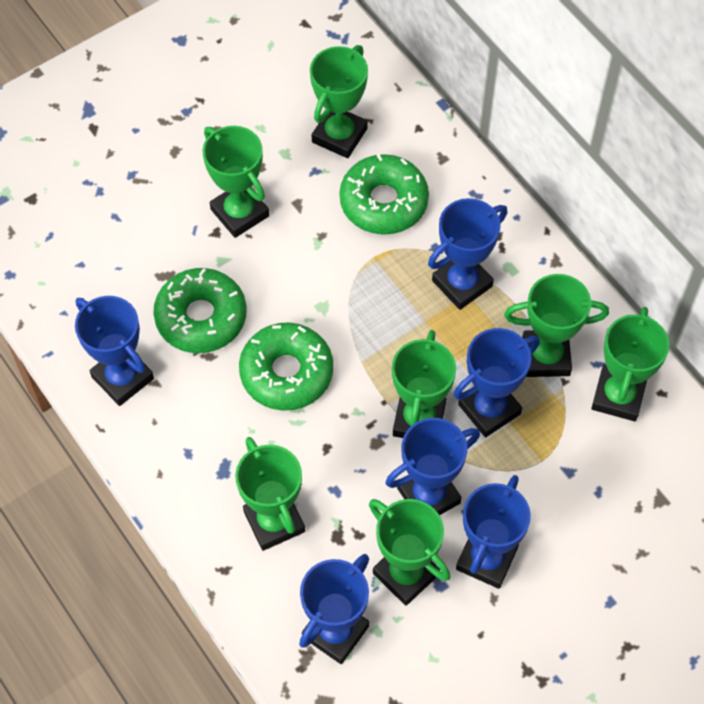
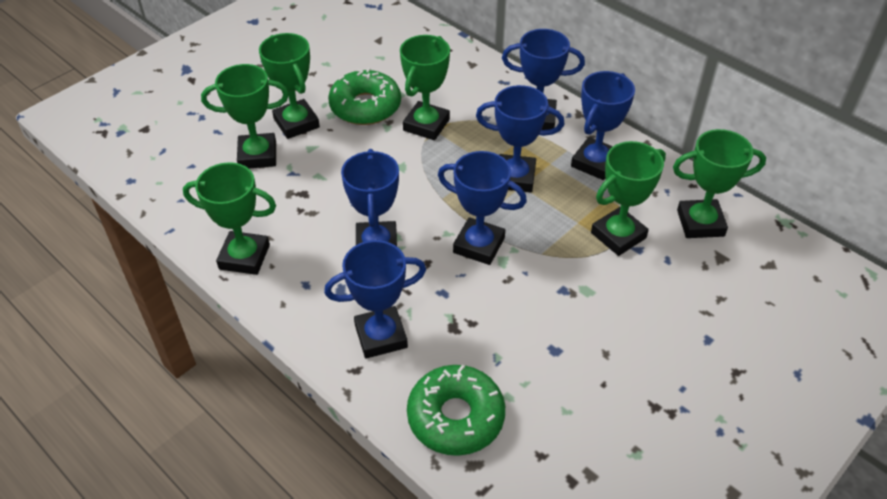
green donut: 3 -> 2
green trophy: 7 -> 6

